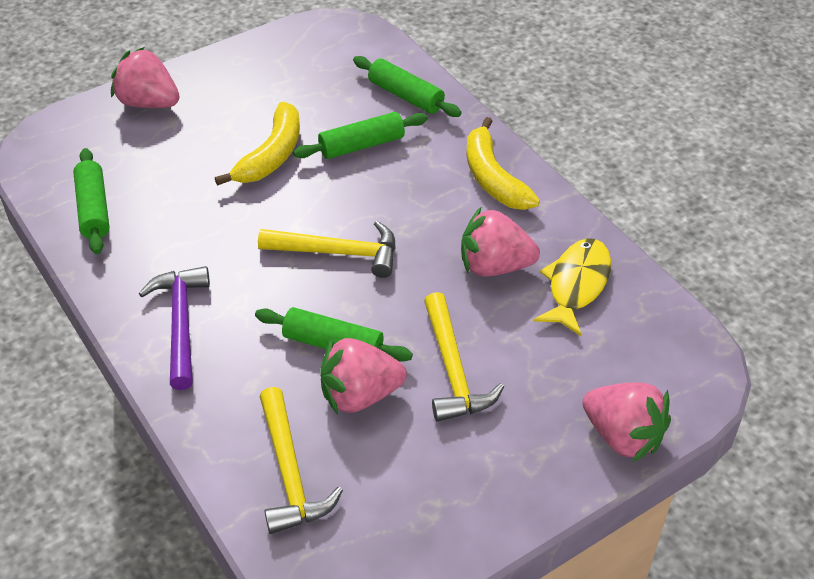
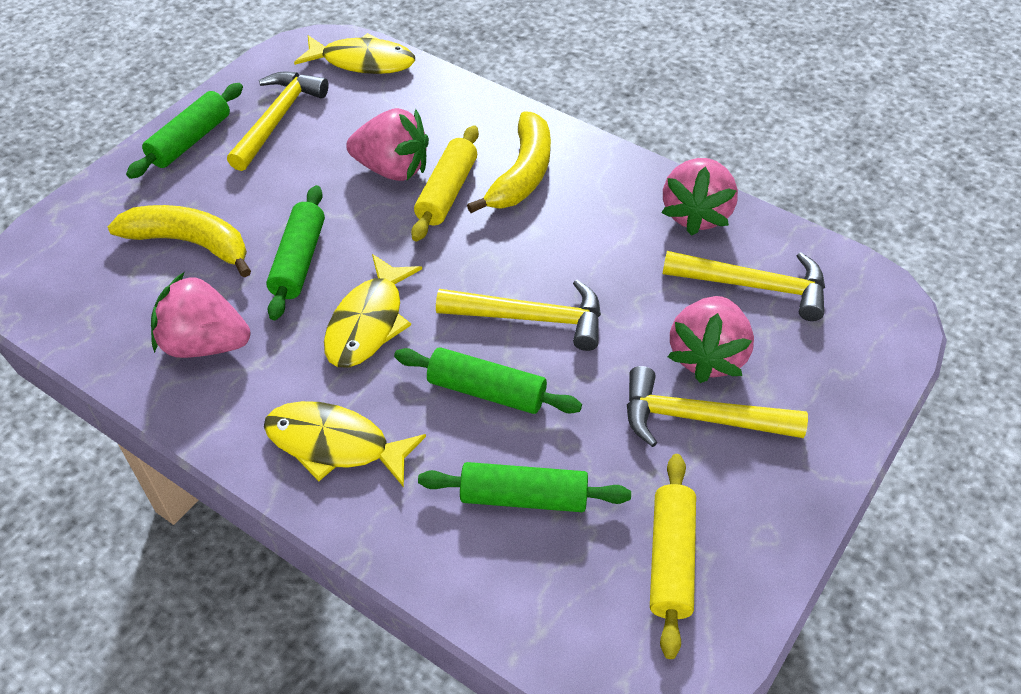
purple hammer: 1 -> 0
yellow fish: 1 -> 3
yellow hammer: 3 -> 4
yellow rolling pin: 0 -> 2

